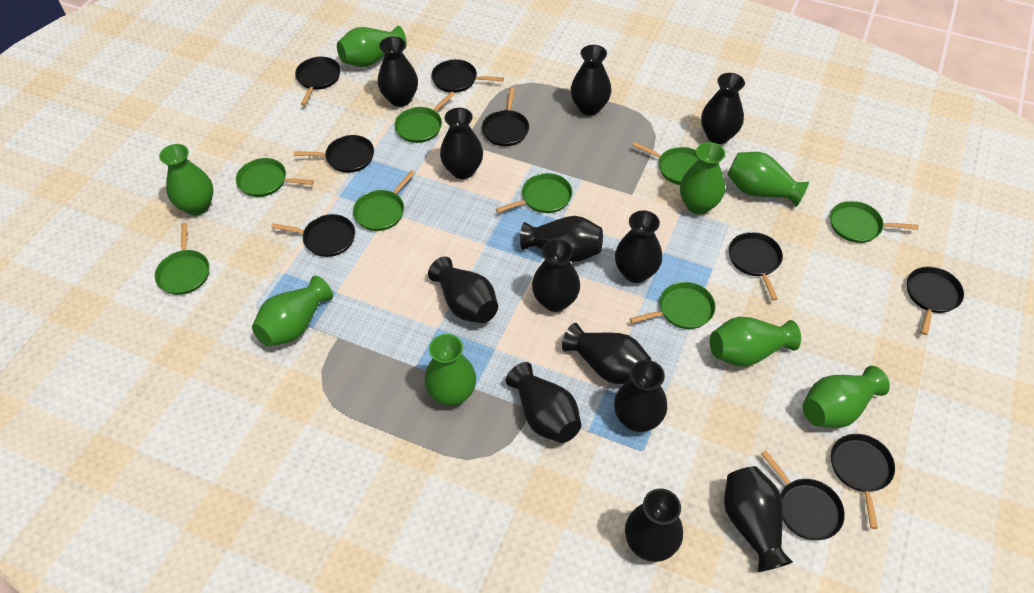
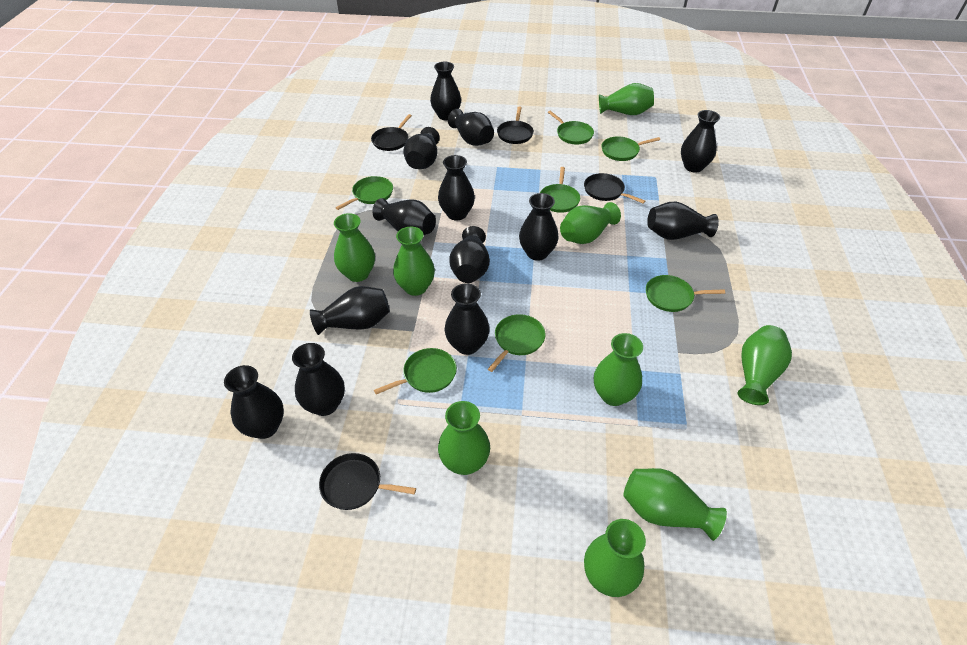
black pan: 9 -> 4
green pan: 8 -> 7
green vase: 8 -> 9

